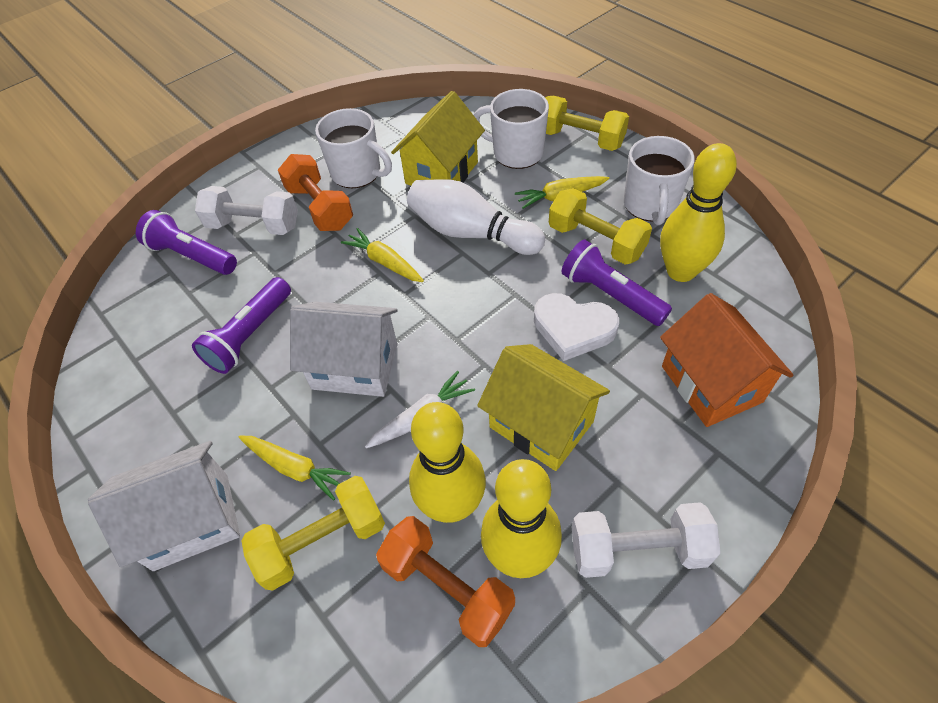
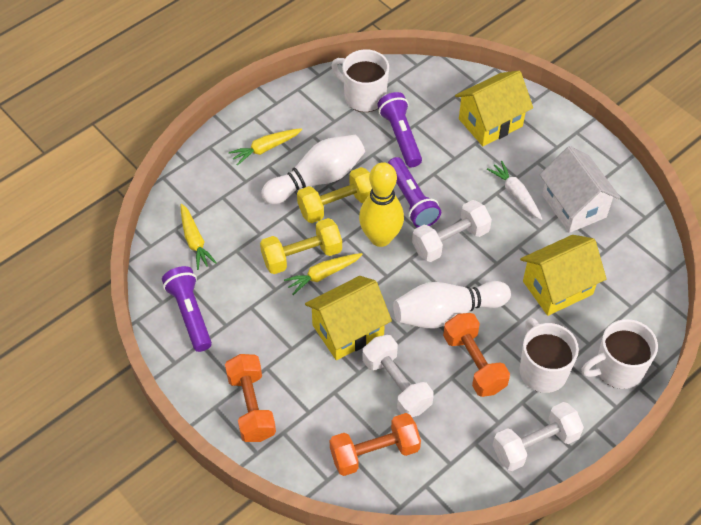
orange dumbbell: 2 -> 3
orange house: 1 -> 0
white bowling pin: 1 -> 2
white dumbbell: 2 -> 3
white heart: 1 -> 0
white house: 2 -> 1
yellow bowling pin: 3 -> 1
yellow dumbbell: 3 -> 2
yellow house: 2 -> 3

